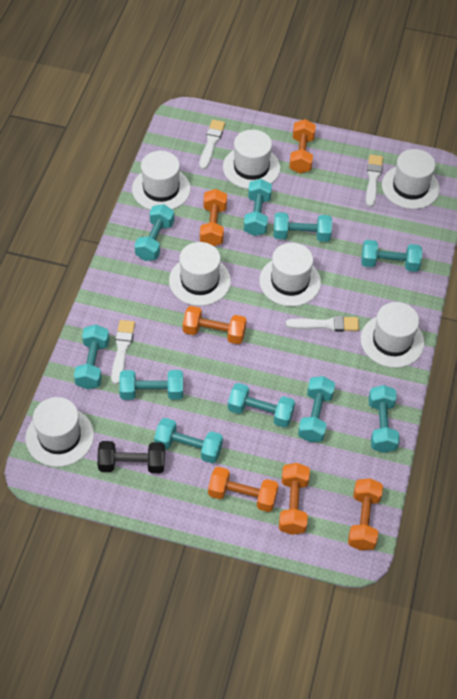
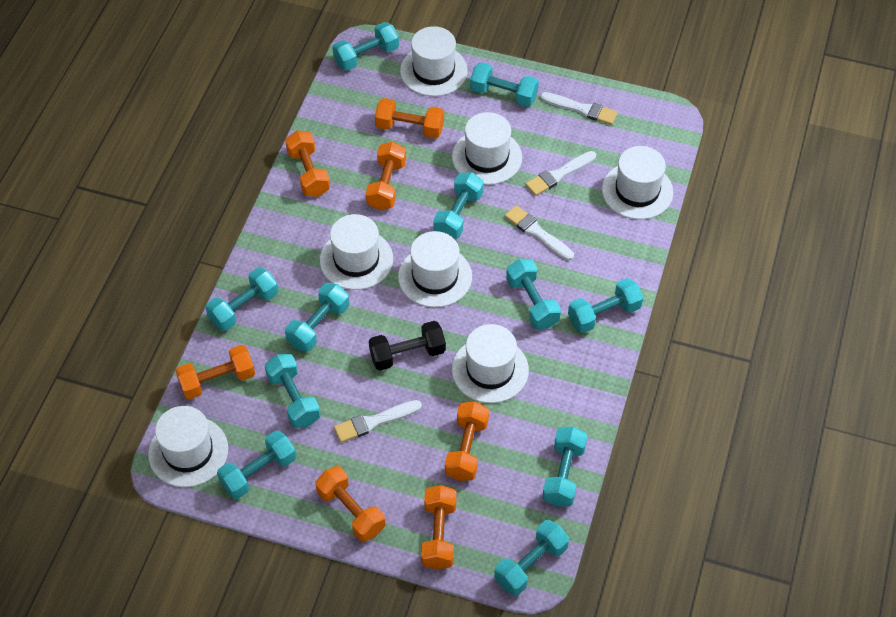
orange dumbbell: 6 -> 7
turquoise dumbbell: 10 -> 11

